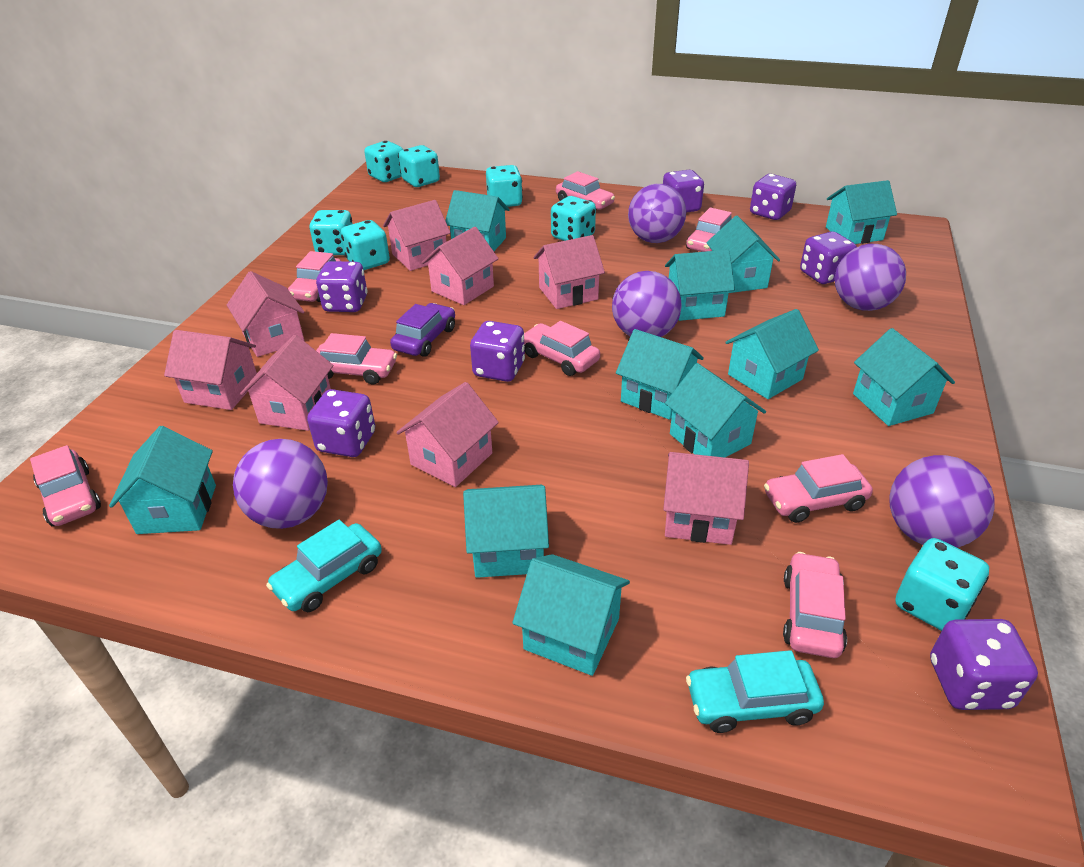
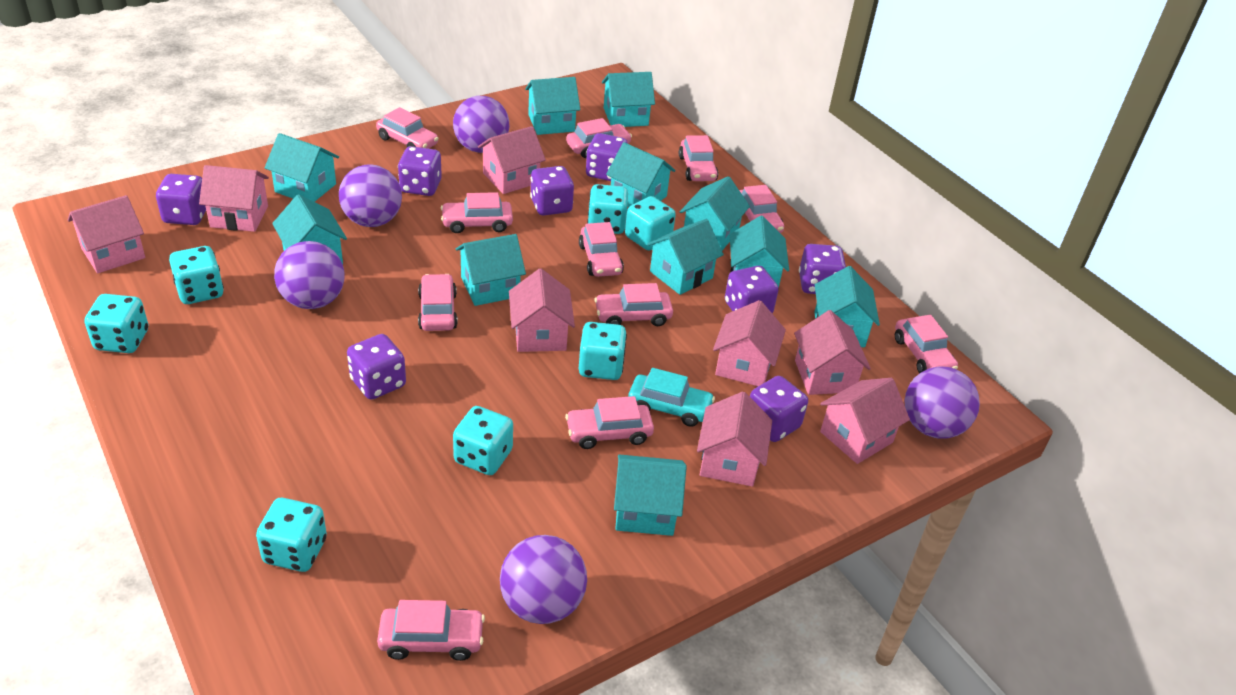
pink car: 8 -> 11
purple car: 1 -> 0
purple dice: 7 -> 8
turquoise car: 2 -> 1

